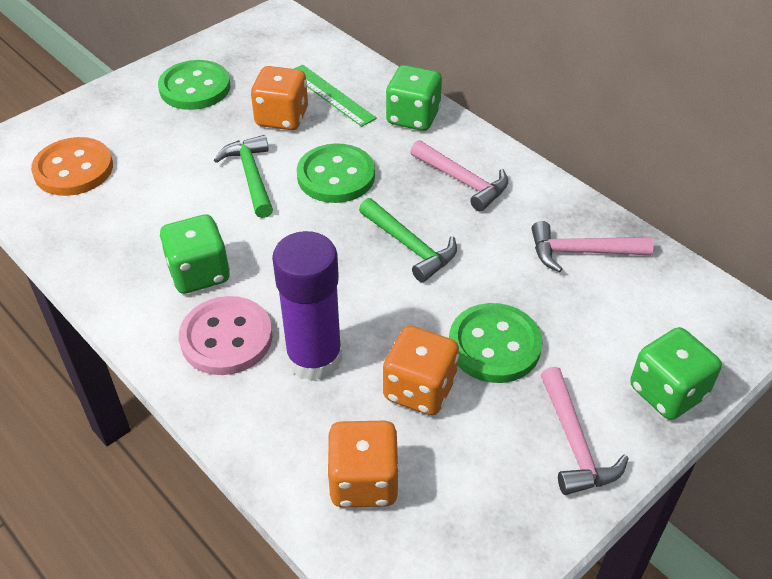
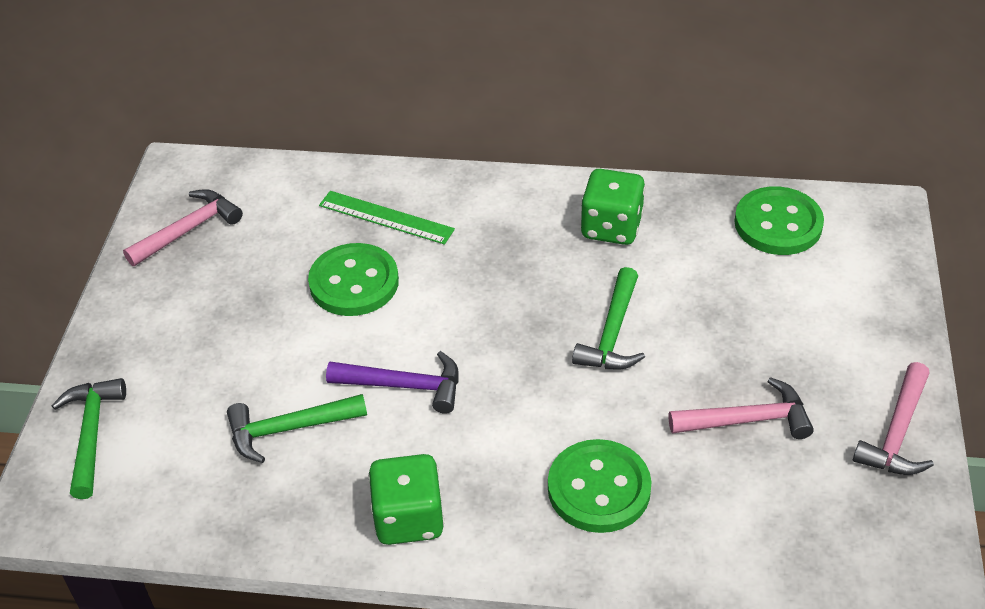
green dice: 3 -> 2
green hammer: 2 -> 3
orange button: 1 -> 0
orange dice: 3 -> 0
pink button: 1 -> 0
purple glue stick: 1 -> 0
purple hammer: 0 -> 1

